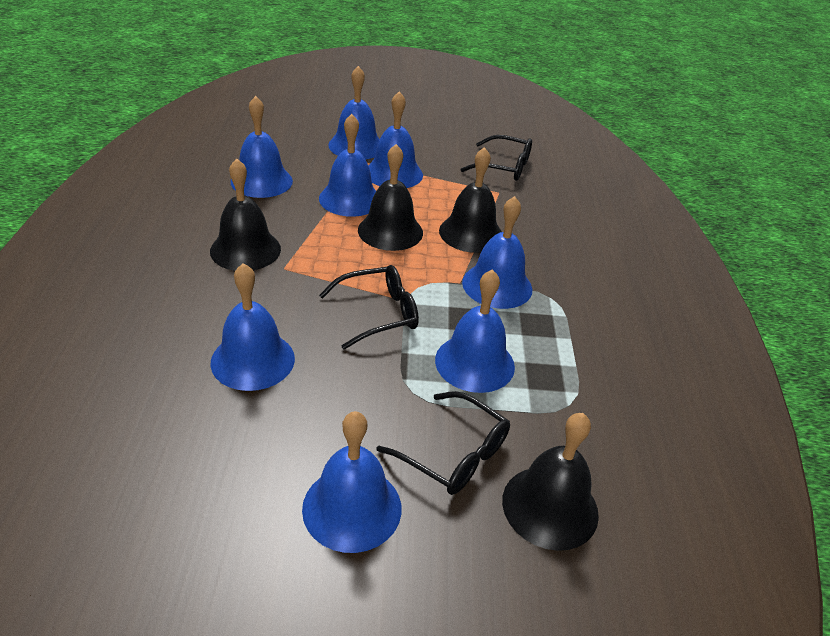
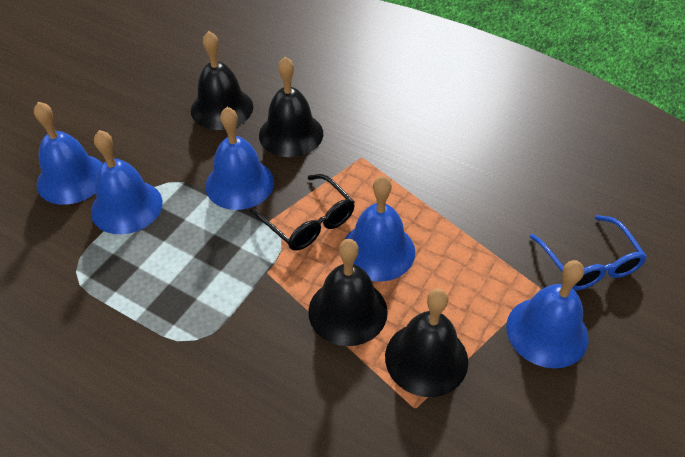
black glasses: 3 -> 1
blue bell: 8 -> 5
blue glasses: 0 -> 1

